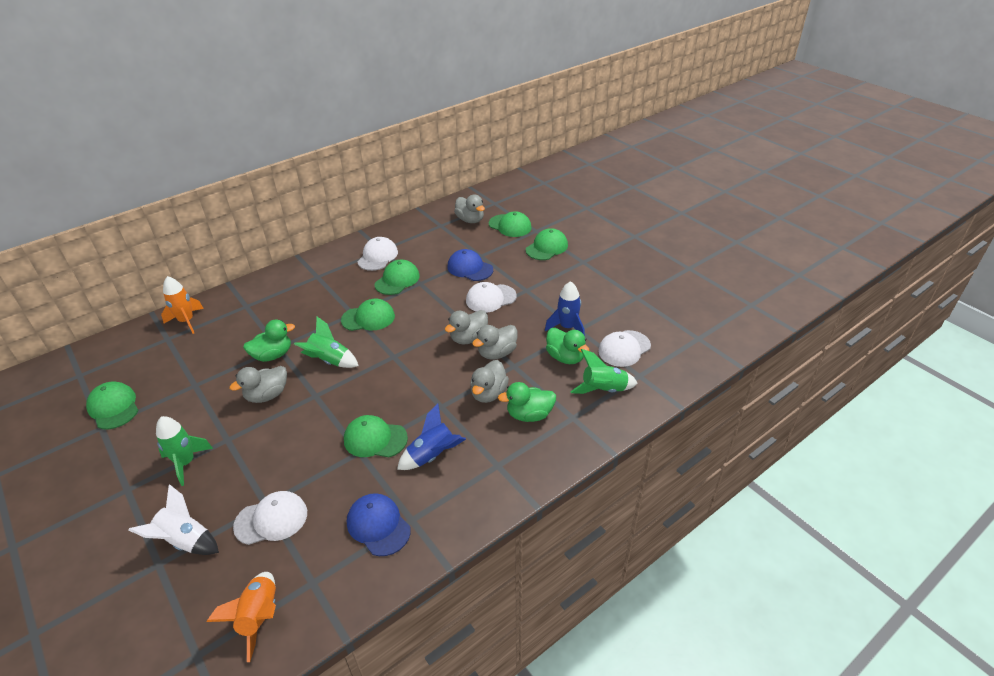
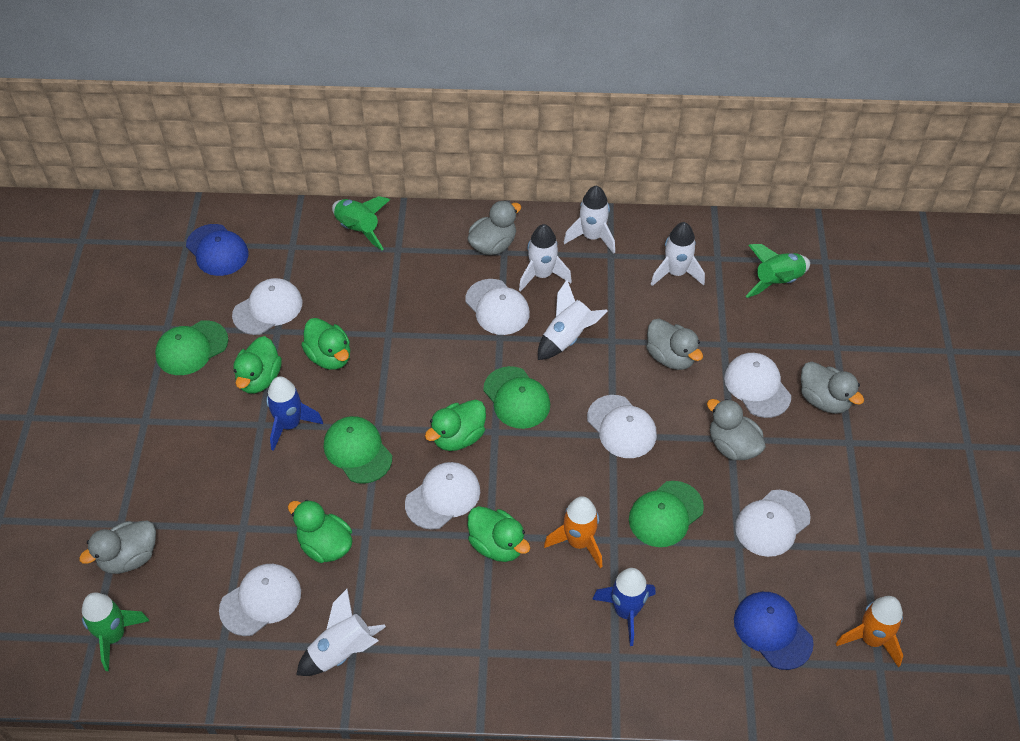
green cap: 6 -> 4
green duck: 3 -> 5
white cap: 4 -> 7
white rocket: 1 -> 5

